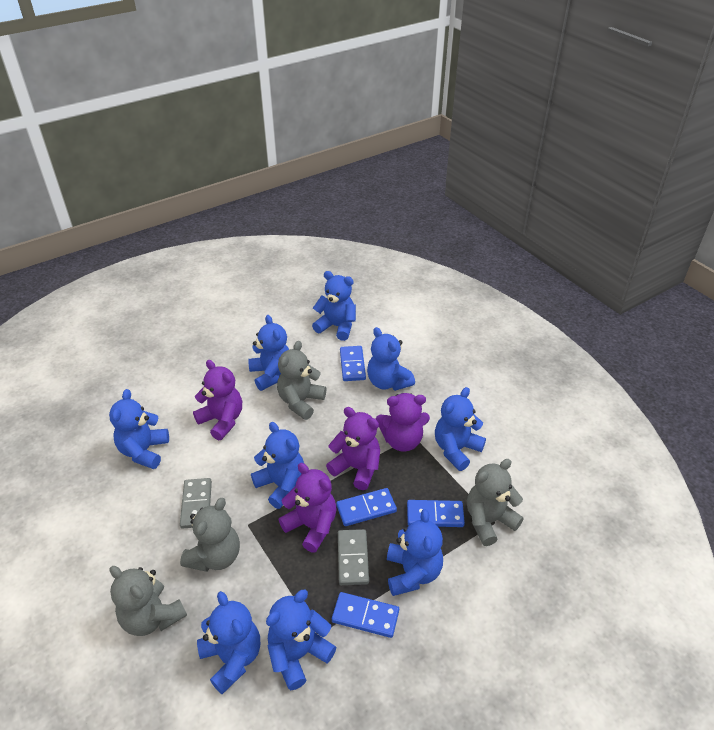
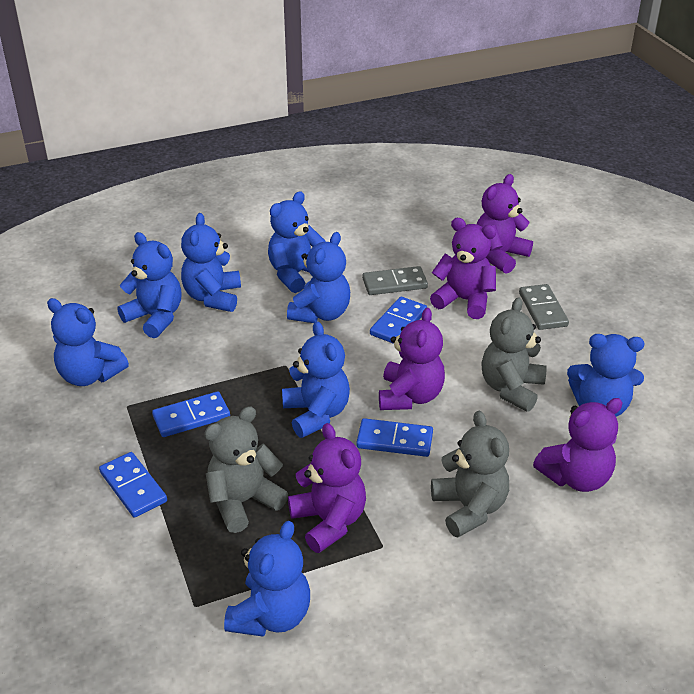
blue teddy bear: 9 -> 8
grey teddy bear: 4 -> 3
purple teddy bear: 4 -> 5

